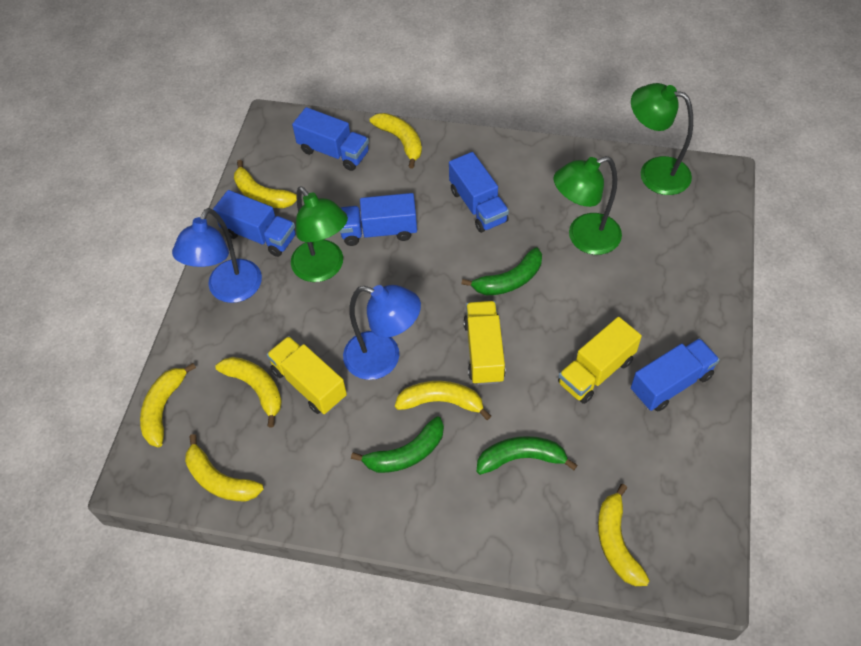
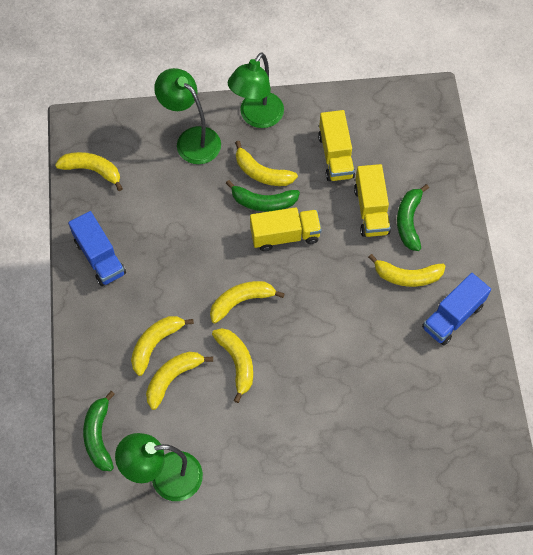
blue lamp: 2 -> 0
blue truck: 5 -> 2

